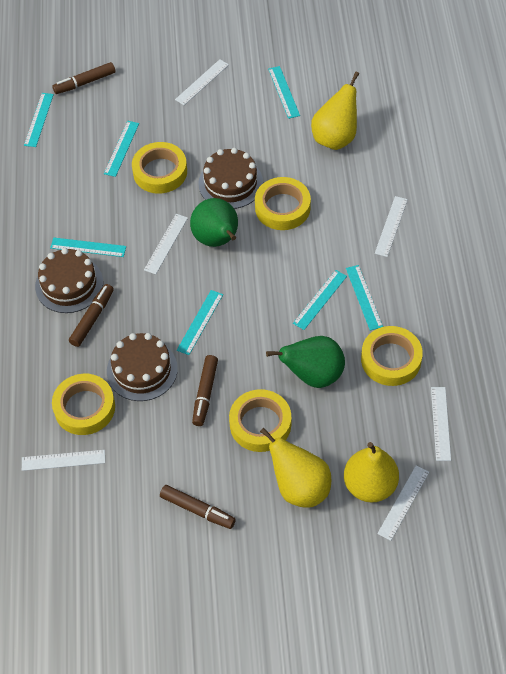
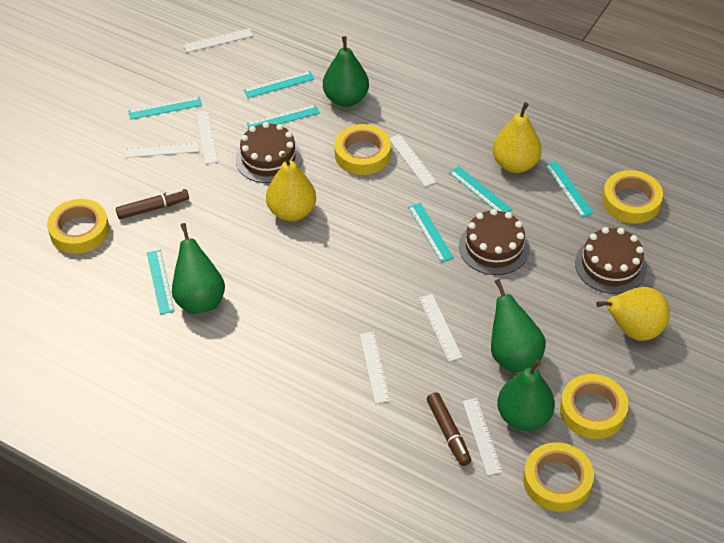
brown marker: 4 -> 2
green pear: 2 -> 4
white ruler: 6 -> 7

